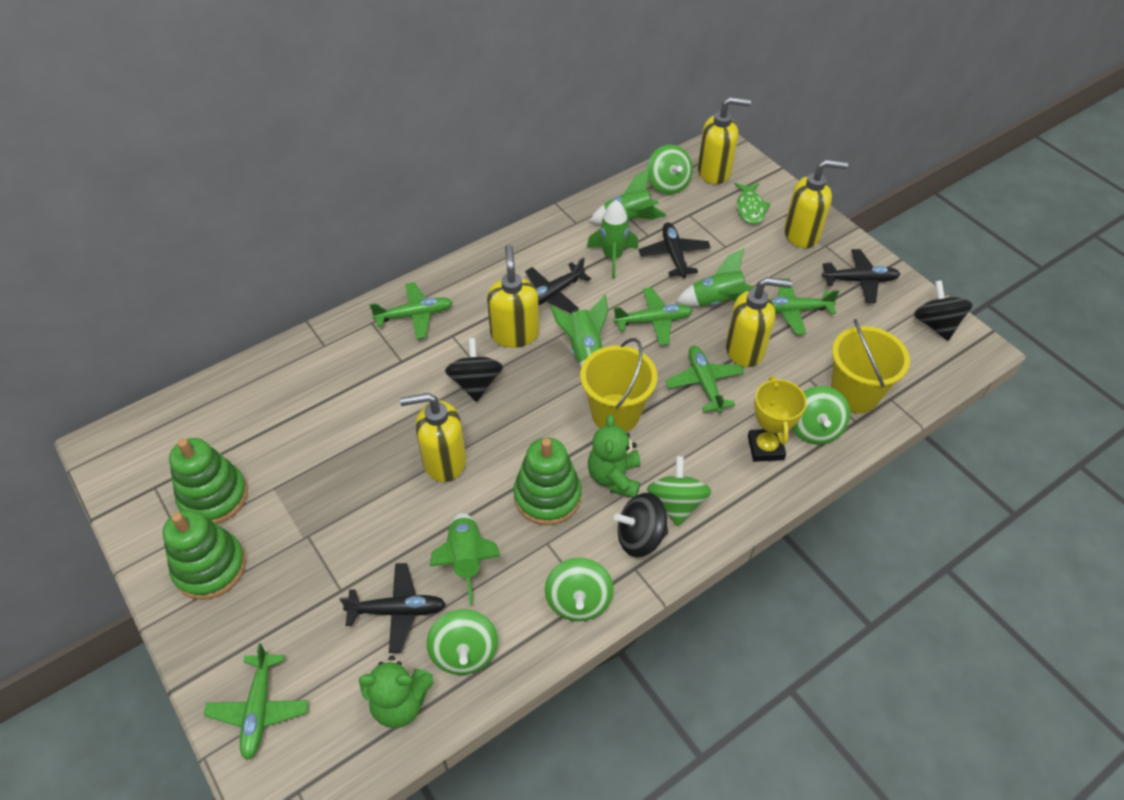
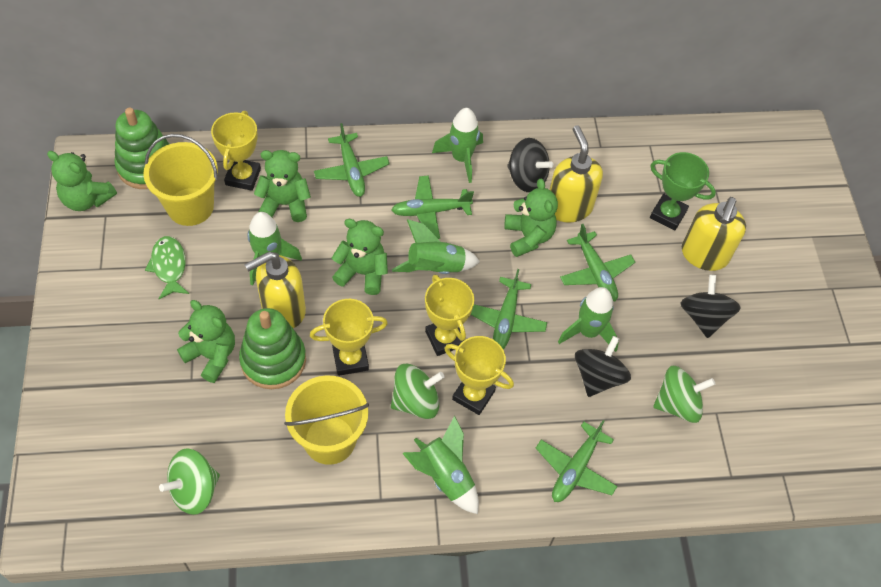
black plane: 4 -> 0
green spinning top: 5 -> 3
green stacking toy: 3 -> 2
green teddy bear: 2 -> 5
green trophy: 0 -> 1
yellow soap dispenser: 5 -> 3
yellow trophy: 1 -> 4

